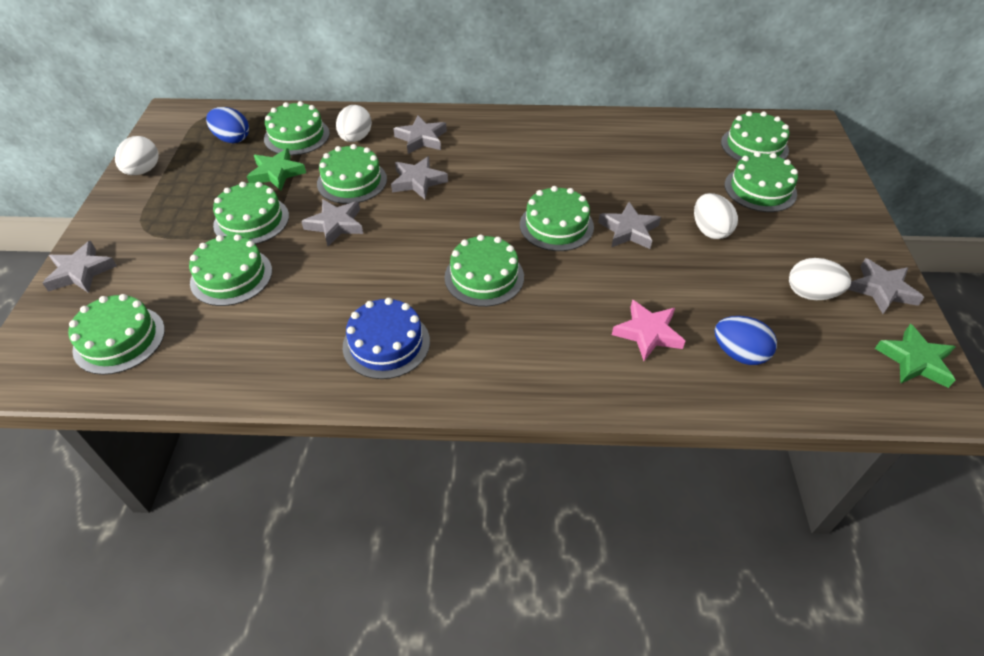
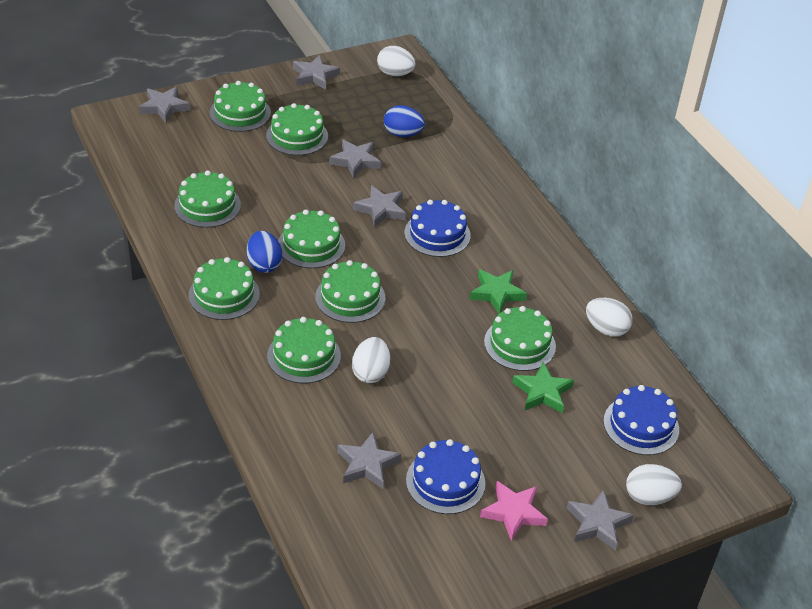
blue cake: 1 -> 3
green cake: 9 -> 8

